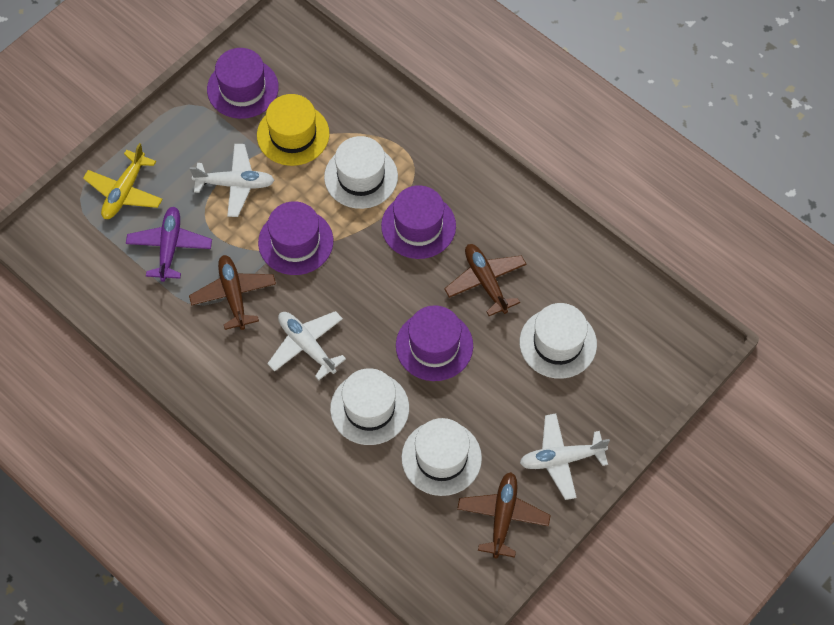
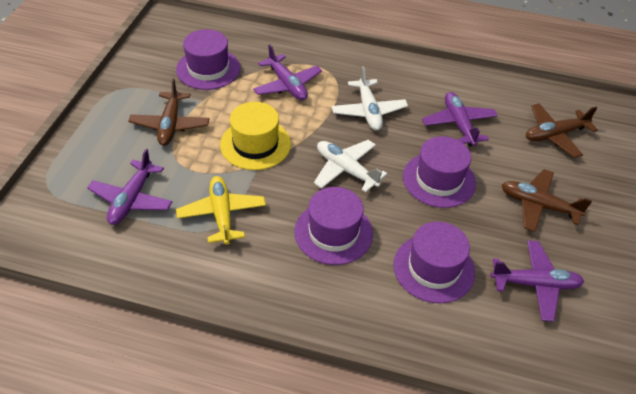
purple plane: 1 -> 4
white hat: 4 -> 0
white plane: 3 -> 2

